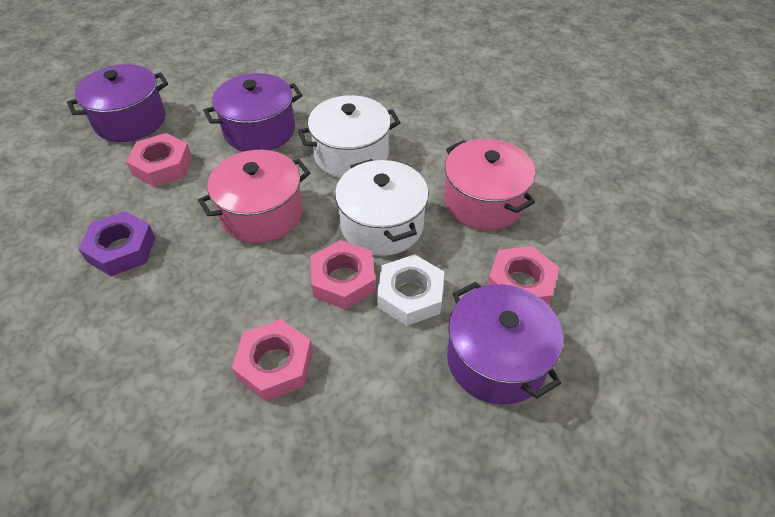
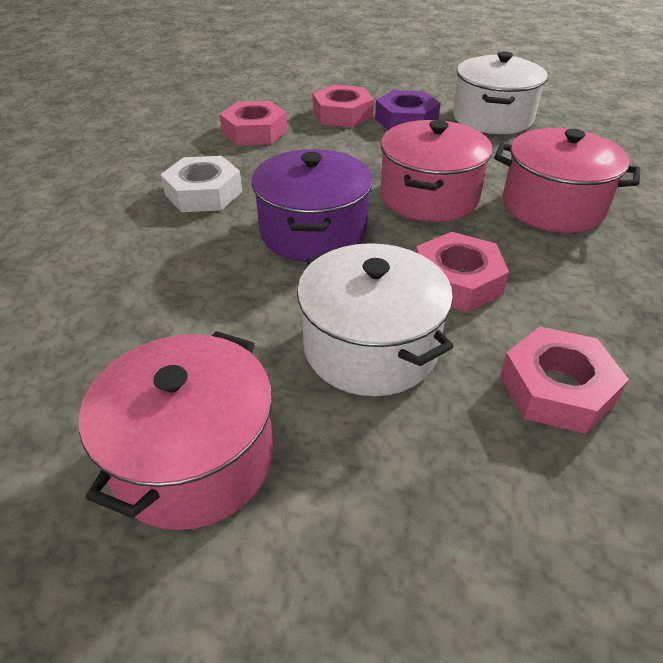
pink pot: 2 -> 3
purple pot: 3 -> 1

